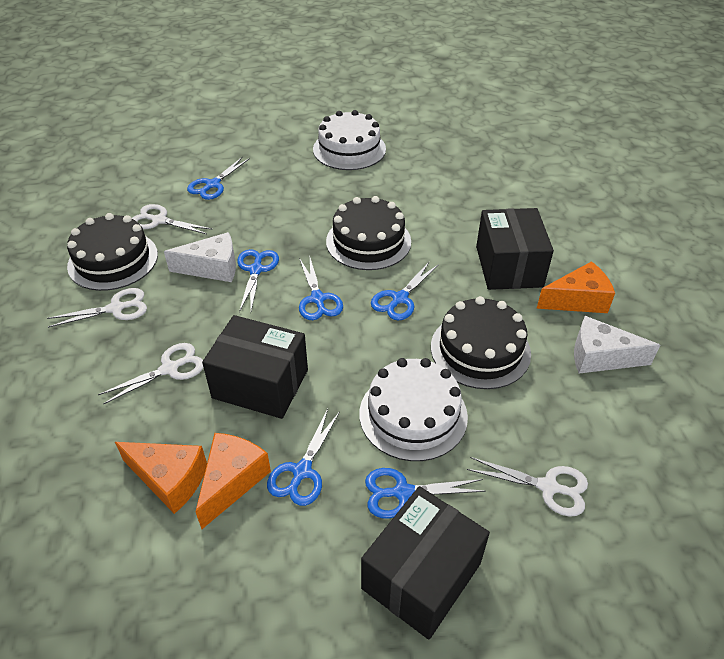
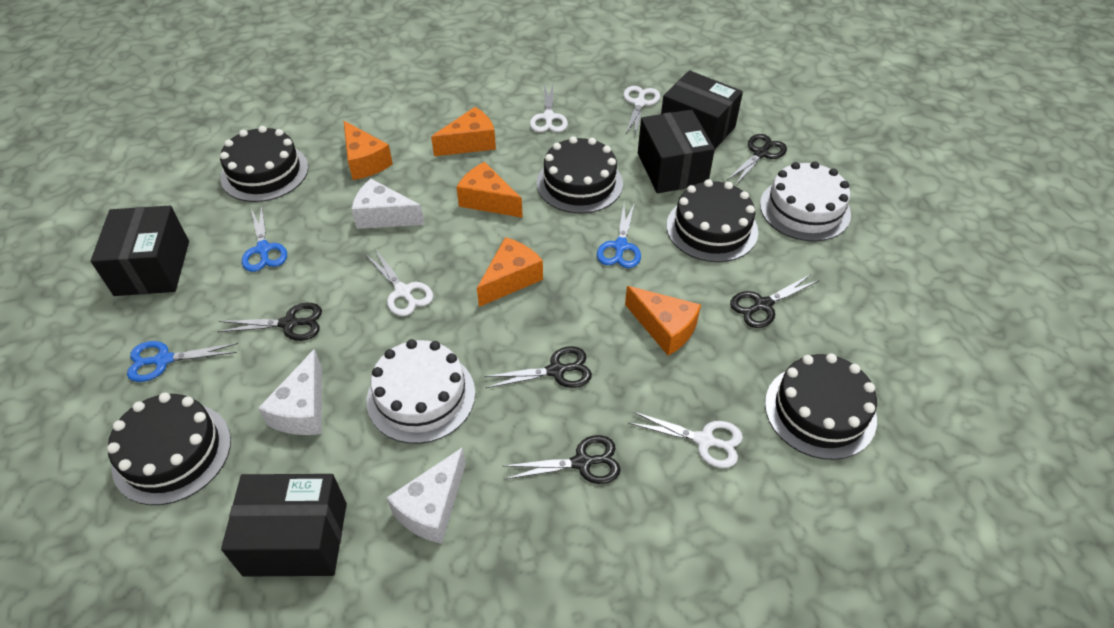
black box: 3 -> 4
black cake: 3 -> 5
black scissors: 0 -> 5
blue scissors: 6 -> 3
orange cheese: 3 -> 5
white cheese: 2 -> 3

